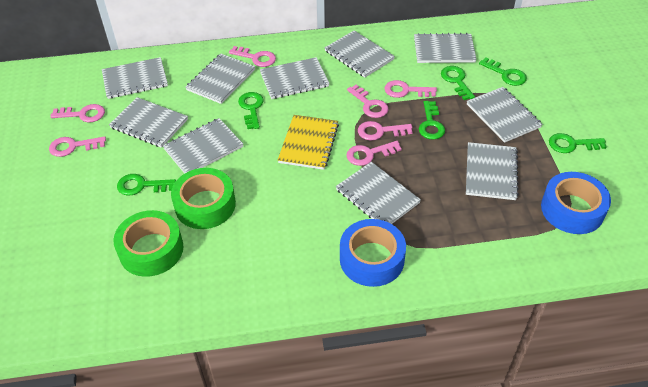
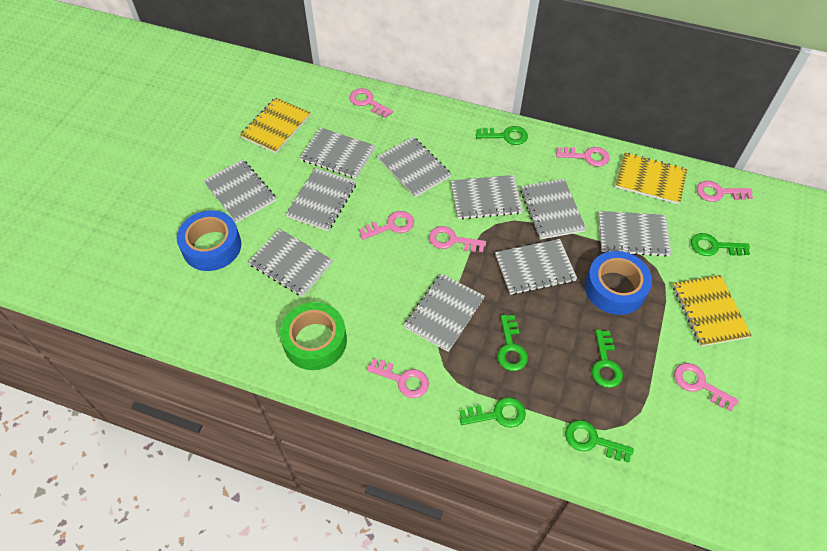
green tape: 2 -> 1
yellow notebook: 1 -> 3

